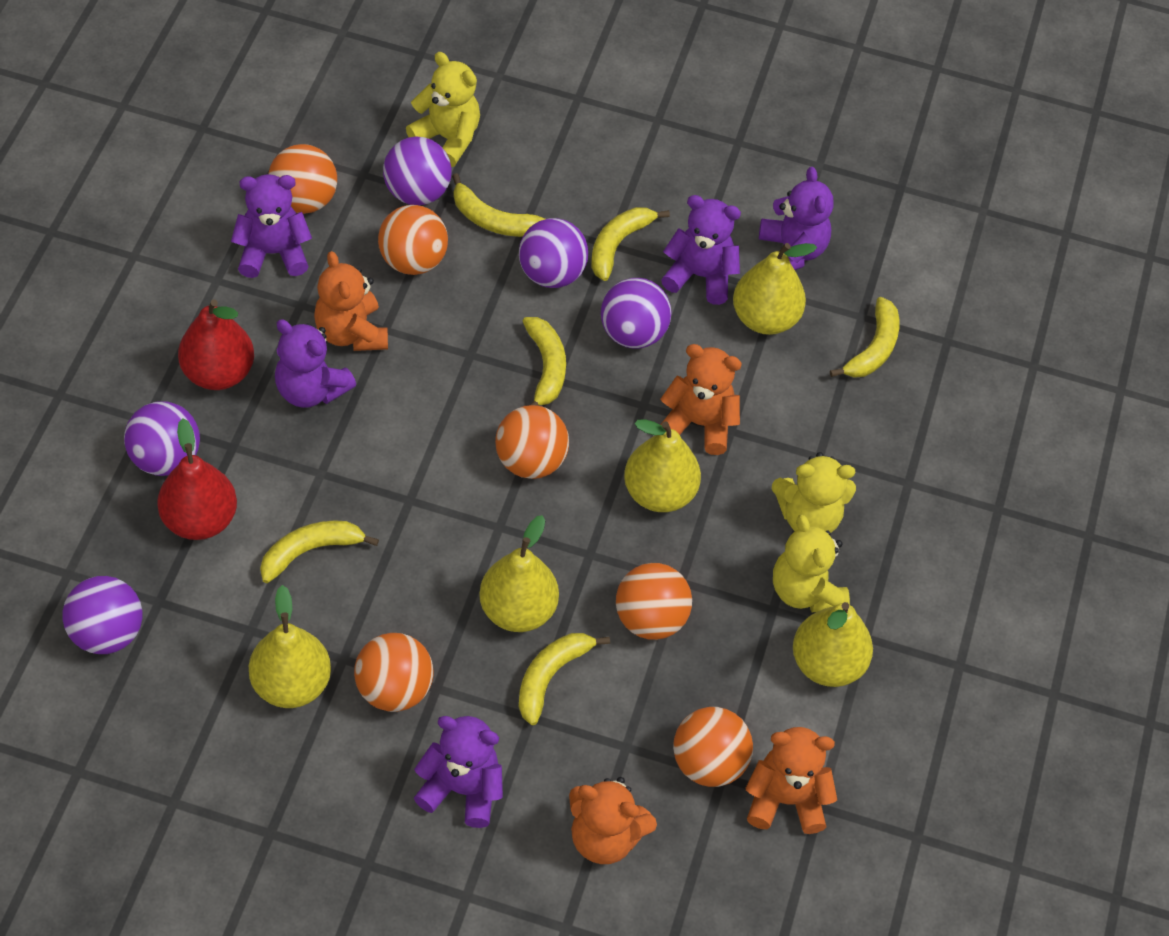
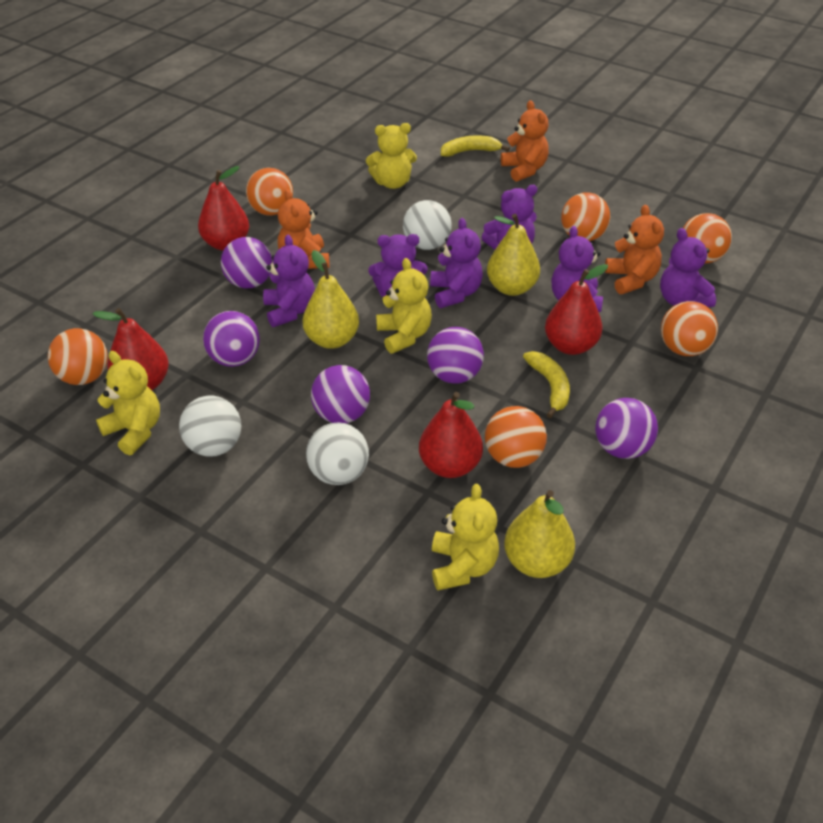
orange teddy bear: 4 -> 3
purple teddy bear: 5 -> 6
red pear: 2 -> 4
white ball: 0 -> 3
yellow banana: 6 -> 2
yellow pear: 5 -> 3
yellow teddy bear: 3 -> 4

